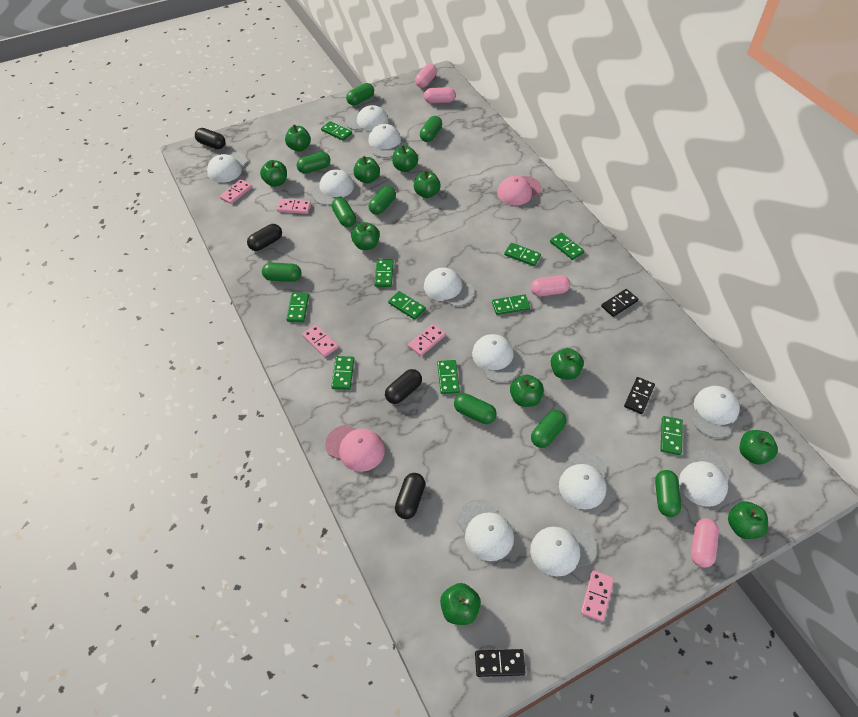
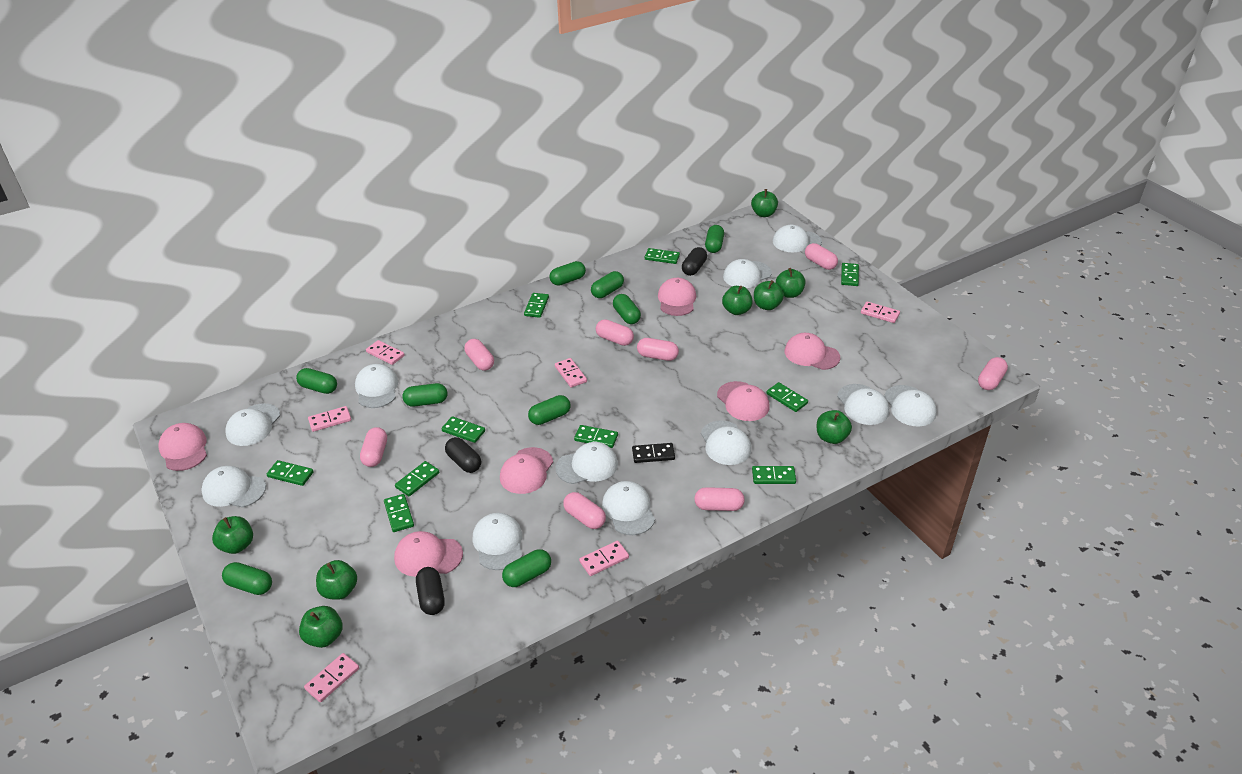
black capsule: 4 -> 3
black domino: 3 -> 1
green apple: 11 -> 8
pink cap: 2 -> 6
pink capsule: 4 -> 8
pink domino: 5 -> 6

